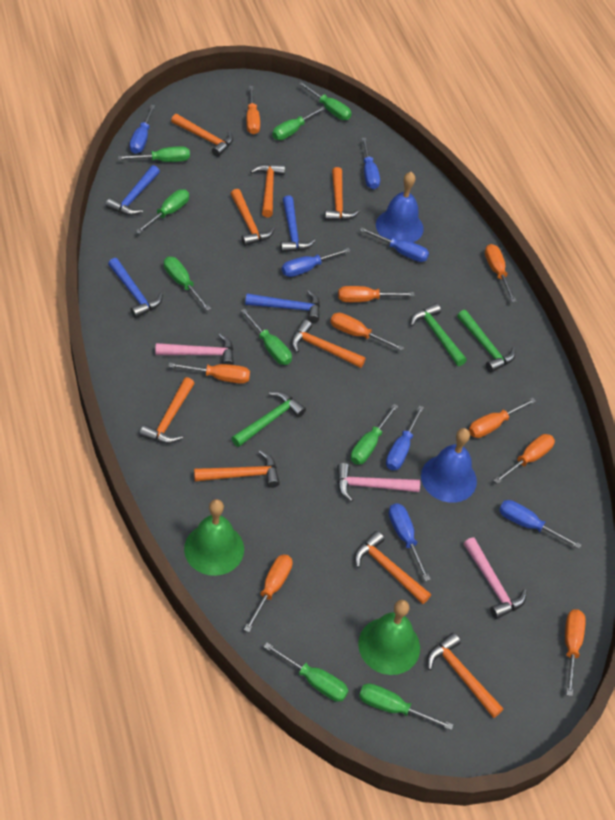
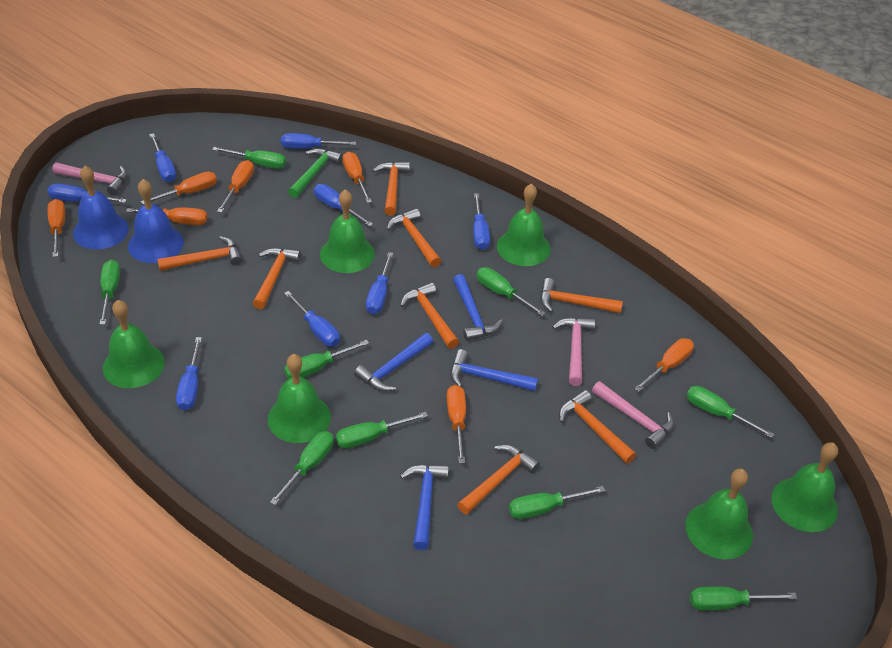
blue screwdriver: 7 -> 8
green bell: 2 -> 6
green hammer: 3 -> 1
orange hammer: 9 -> 8
orange screwdriver: 9 -> 7

